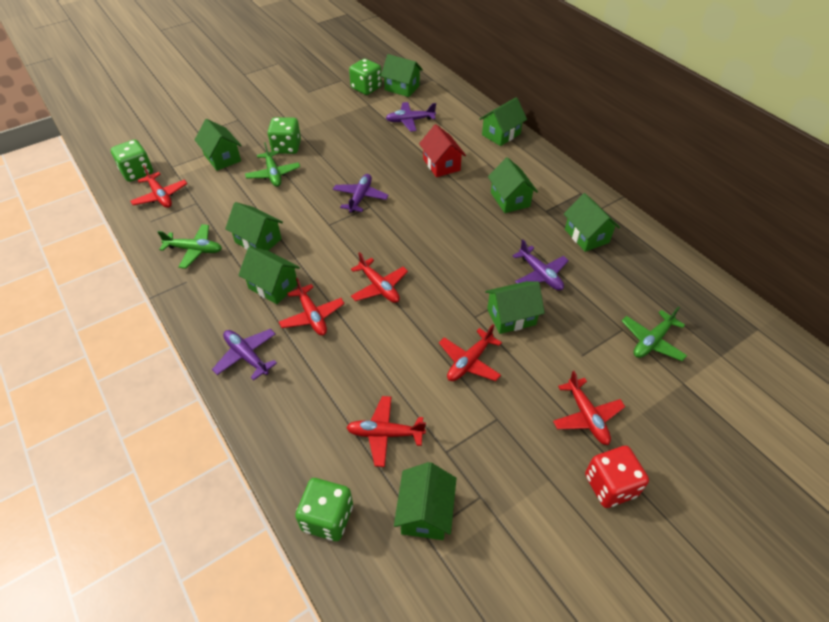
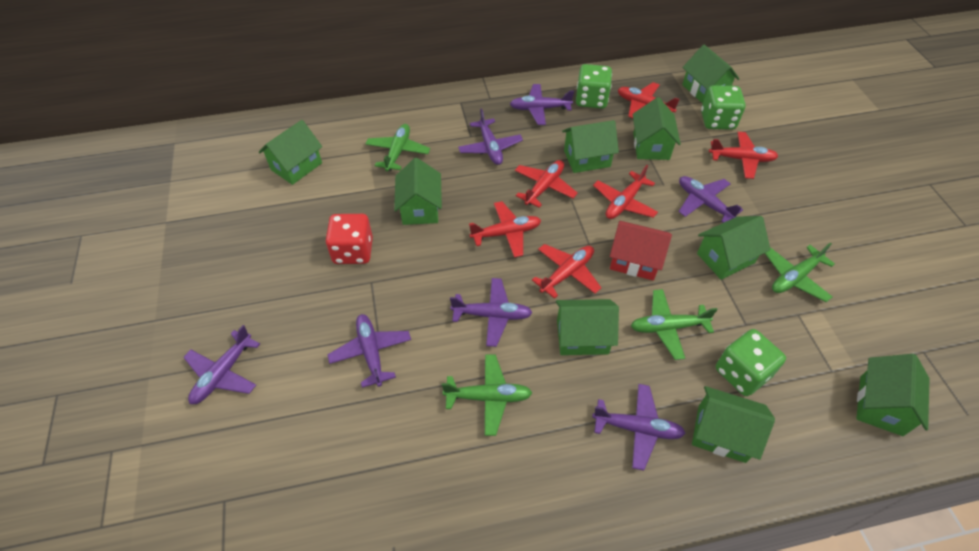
green dice: 4 -> 3
green plane: 3 -> 4
purple plane: 4 -> 7

